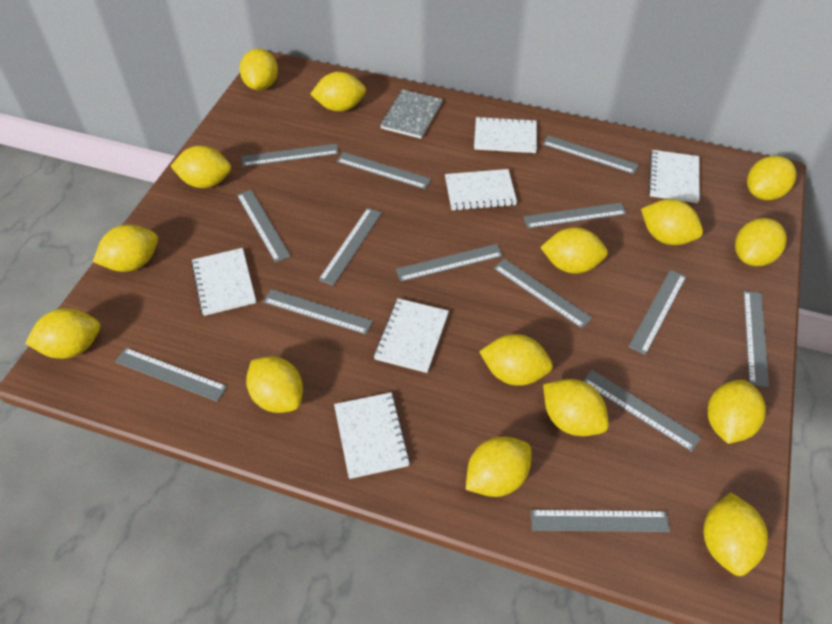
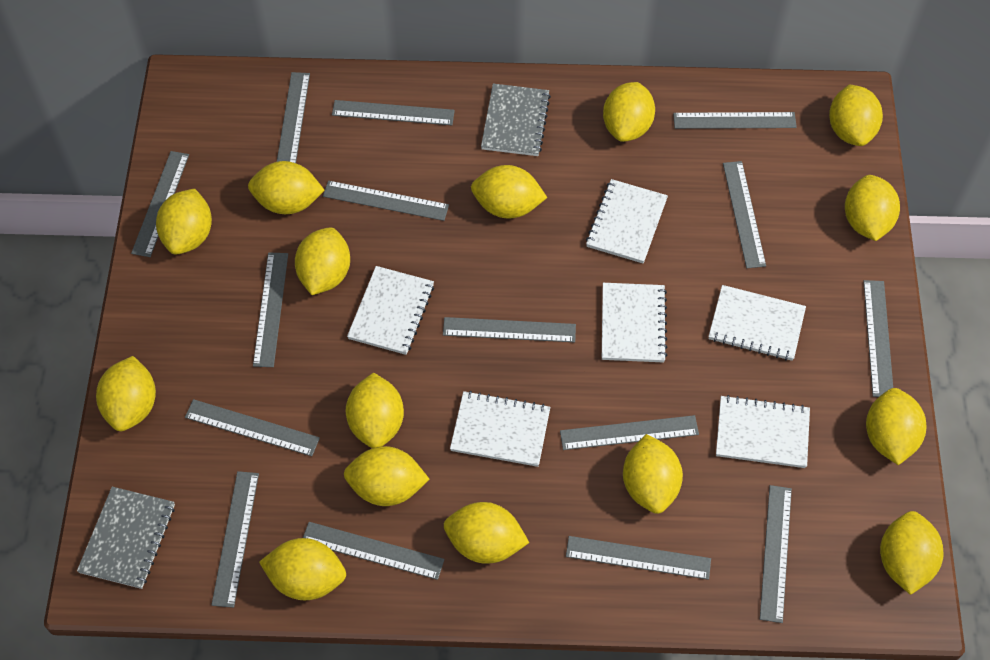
grey notebook: 1 -> 2
grey ruler: 14 -> 15

